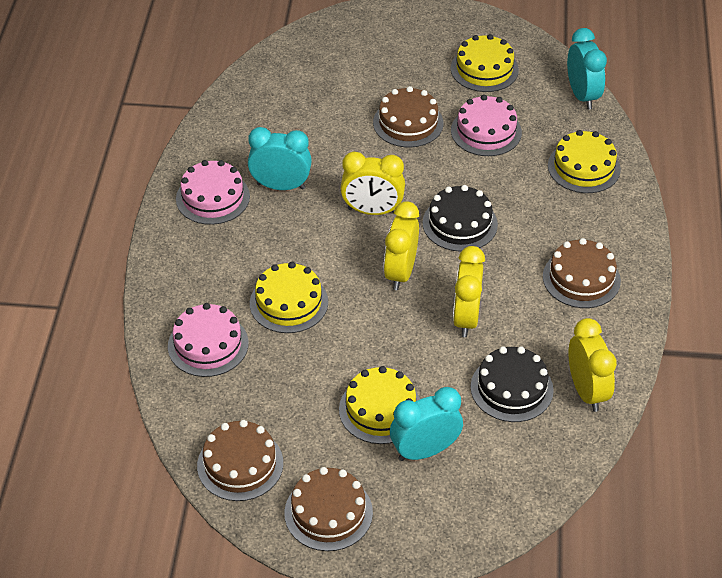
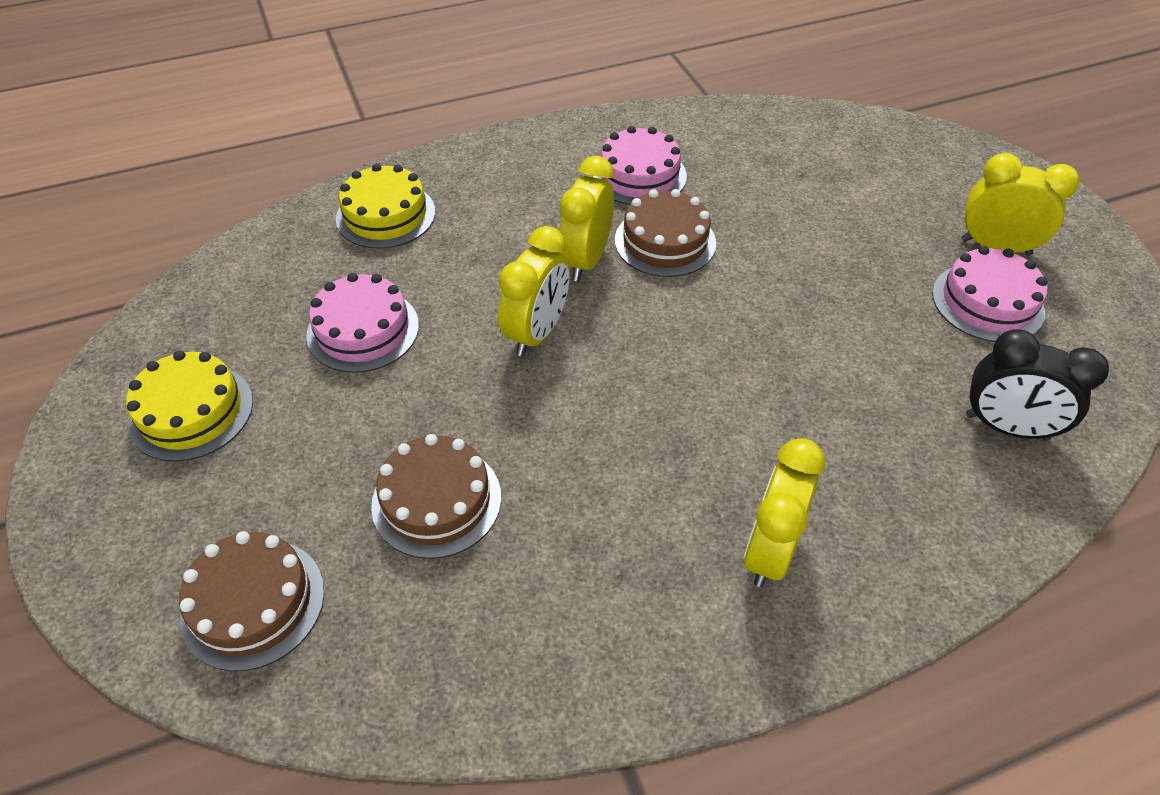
black cake: 2 -> 0
black clock: 0 -> 1
brown cake: 4 -> 3
turquoise clock: 3 -> 0
yellow cake: 4 -> 2

